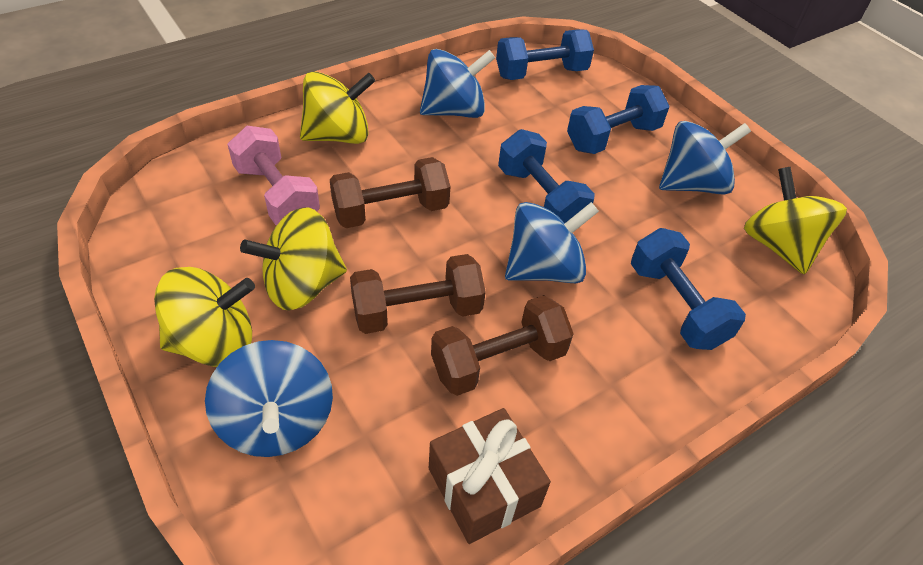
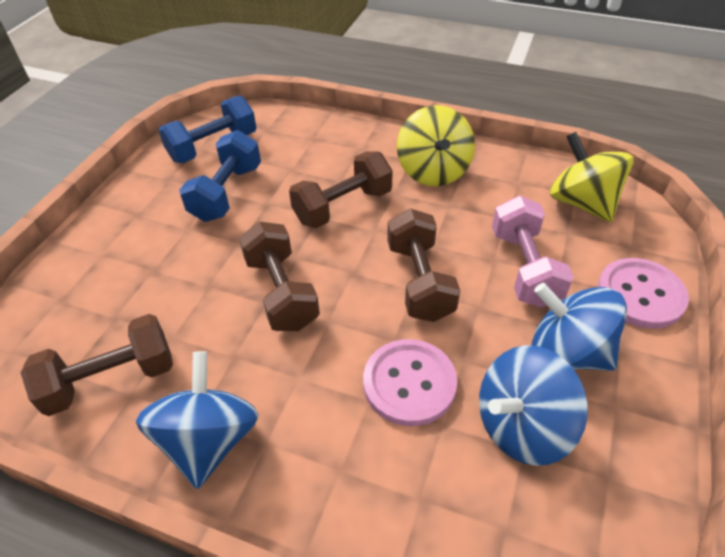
blue dumbbell: 4 -> 2
blue spinning top: 4 -> 3
brown dumbbell: 3 -> 4
brown gift: 1 -> 0
pink button: 0 -> 2
yellow spinning top: 4 -> 2

